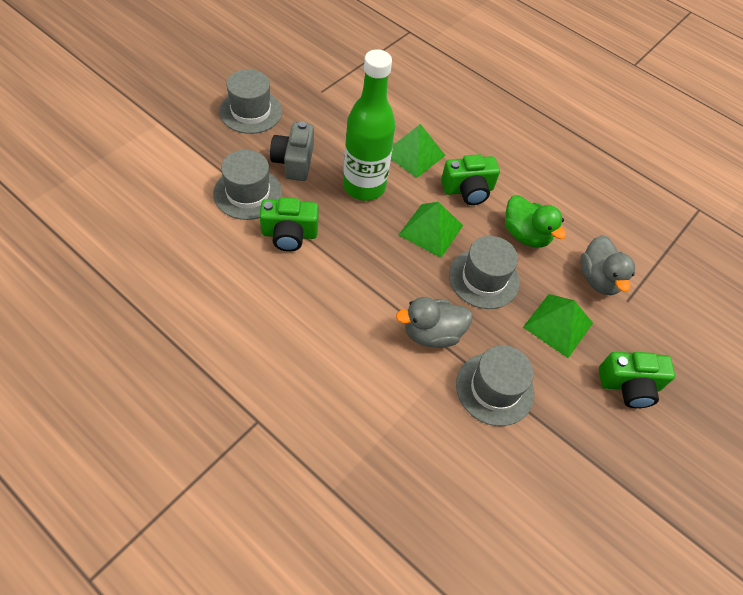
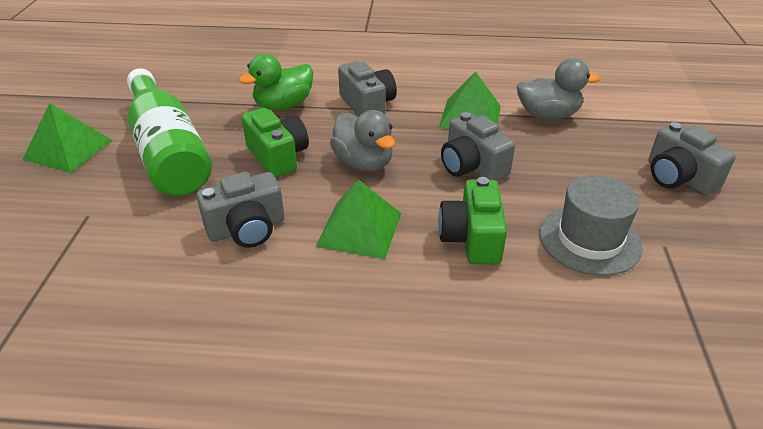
green camera: 3 -> 2
grey camera: 1 -> 4
grey hat: 4 -> 1

